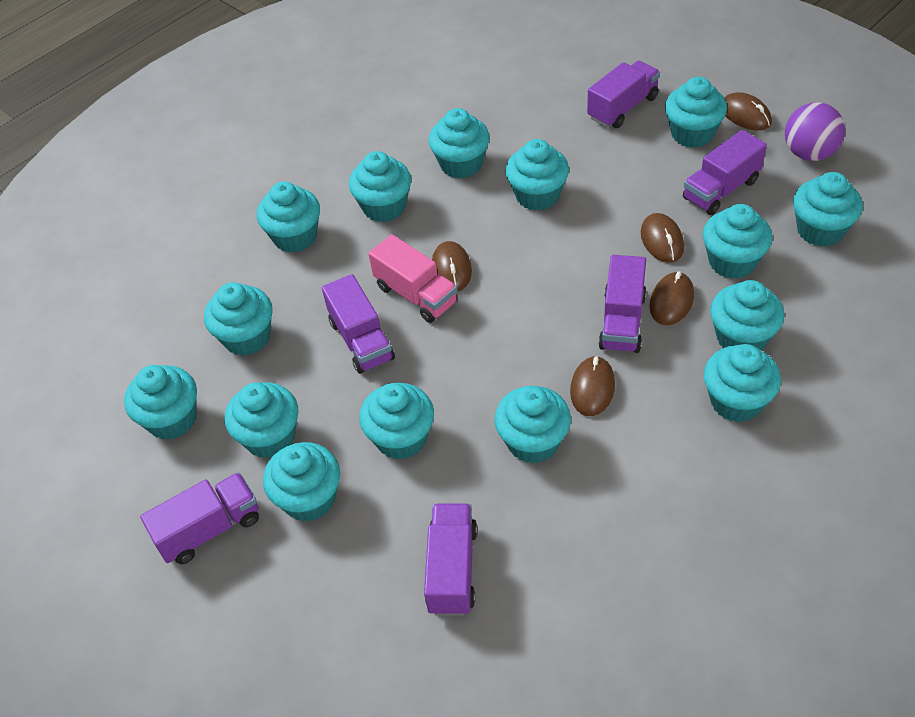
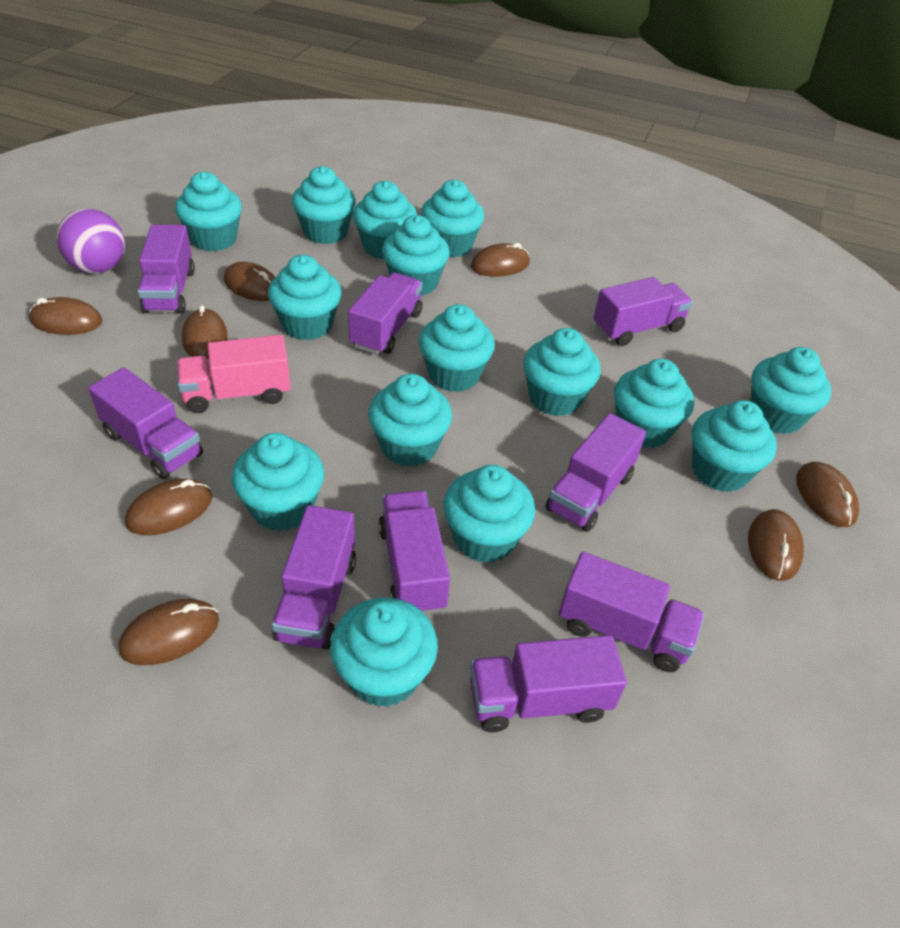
brown mouse: 5 -> 8
purple truck: 6 -> 9

